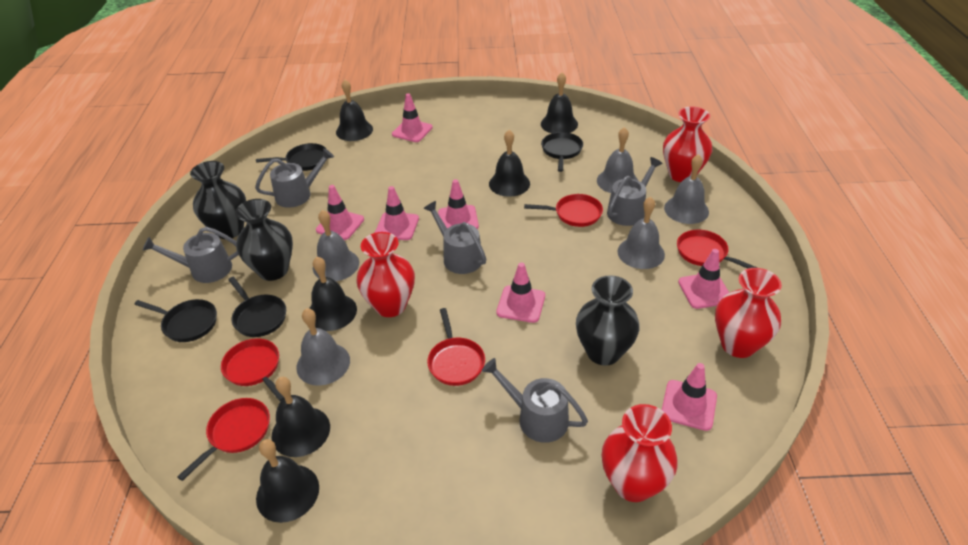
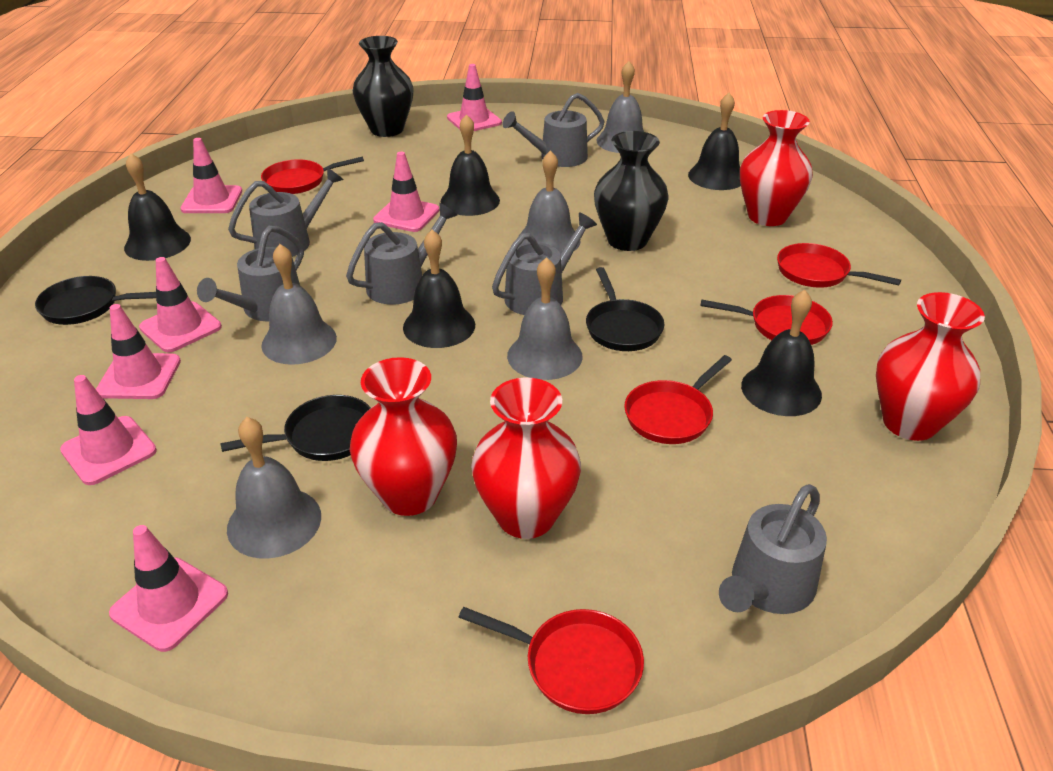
black bell: 6 -> 5
black pan: 4 -> 3
black vase: 3 -> 2
grey watering can: 5 -> 6

